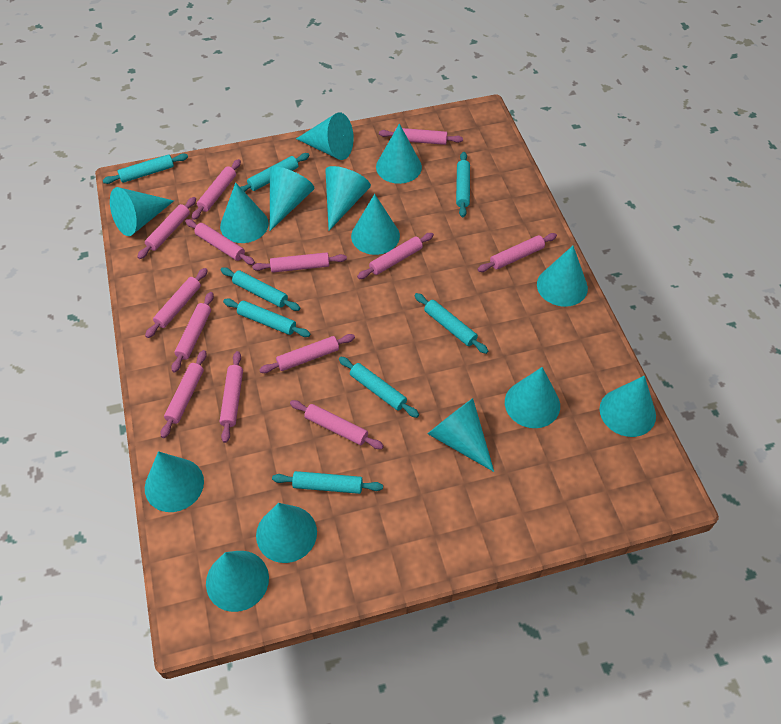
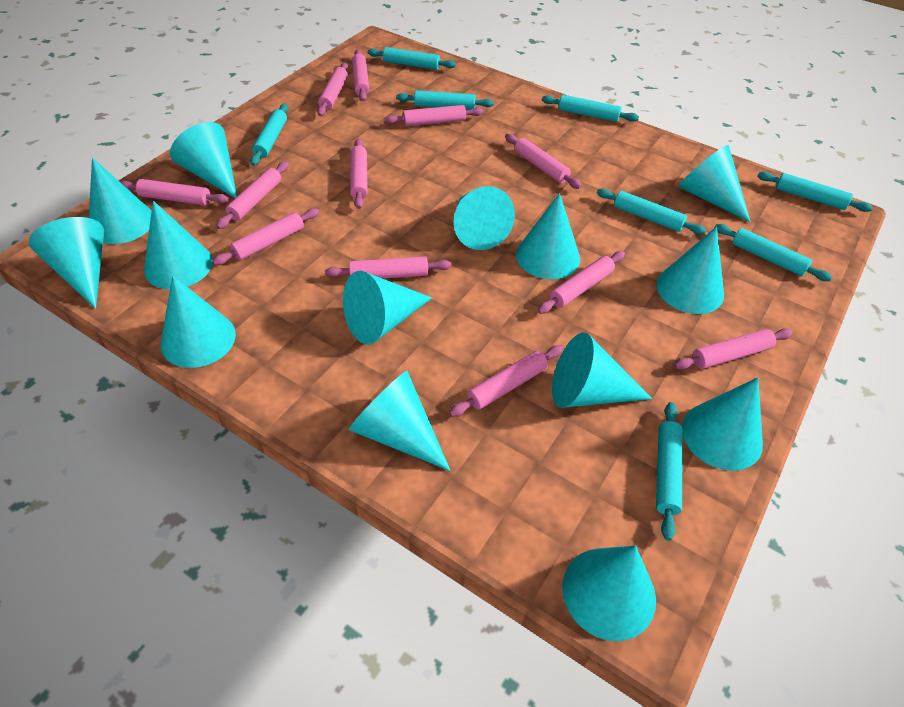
pink rolling pin: 13 -> 12

